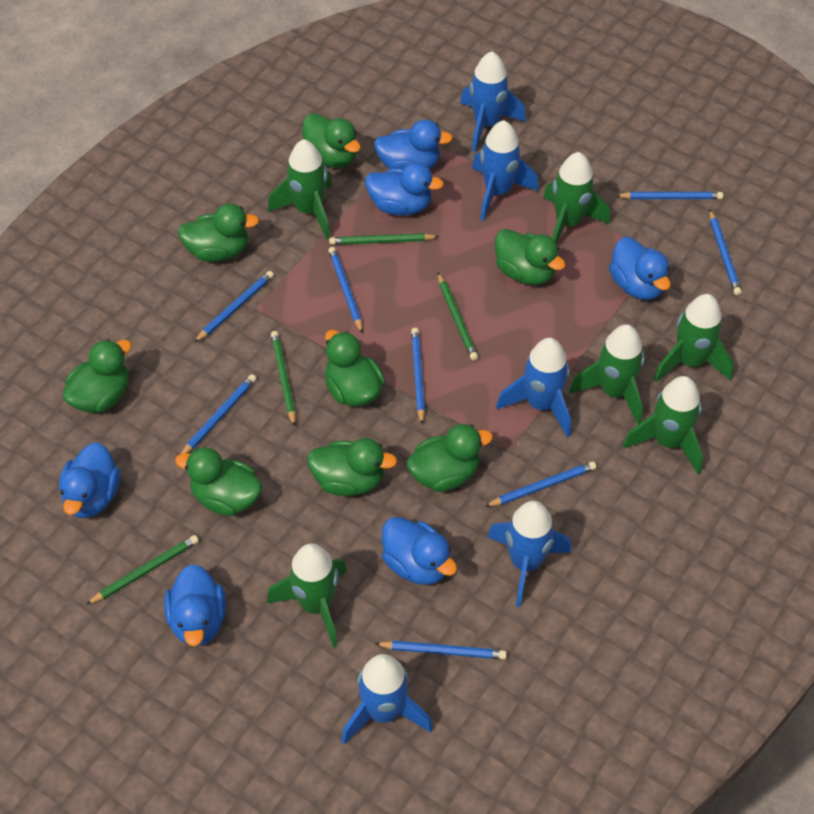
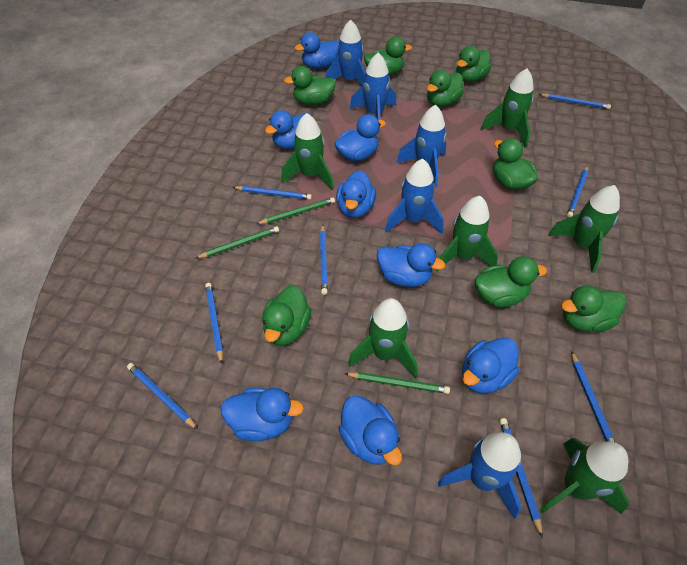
blue duck: 6 -> 8
green pencil: 4 -> 3

